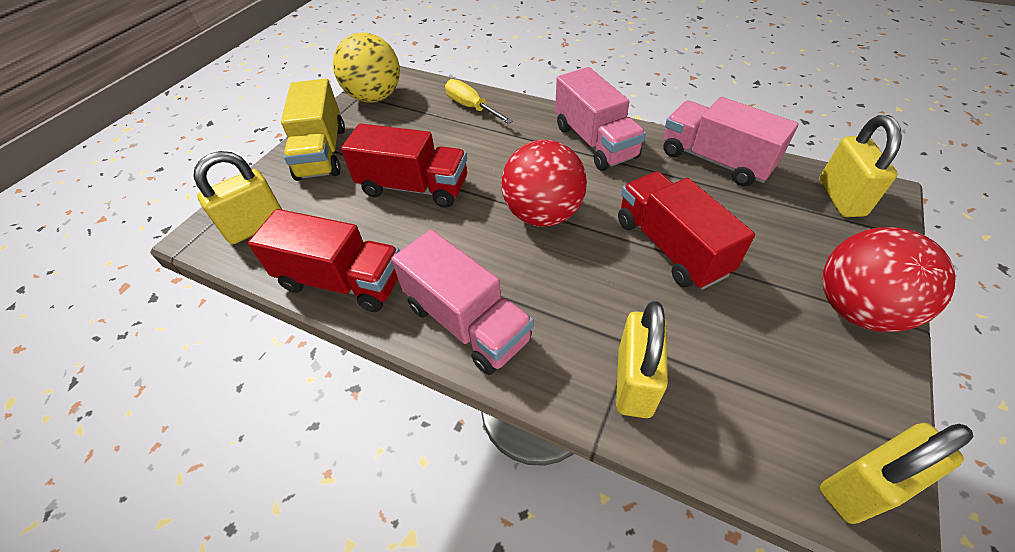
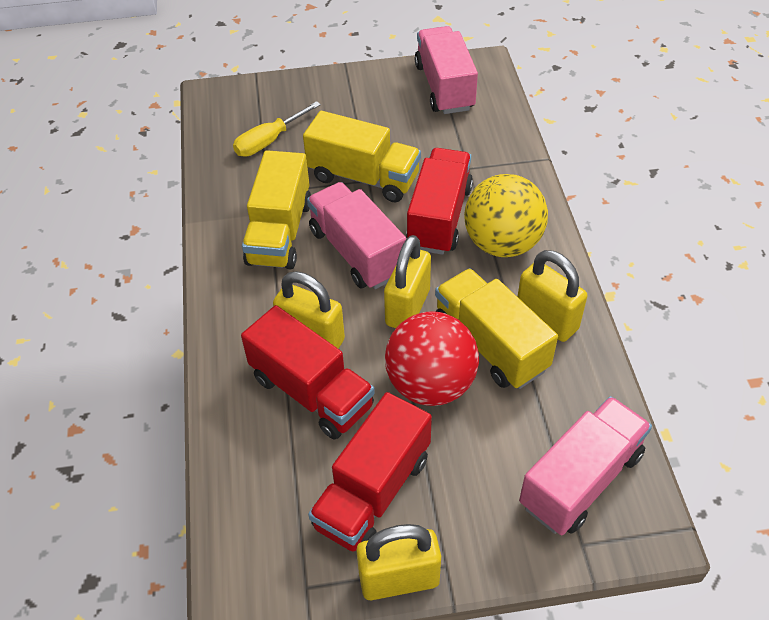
red ball: 2 -> 1
yellow truck: 1 -> 3

